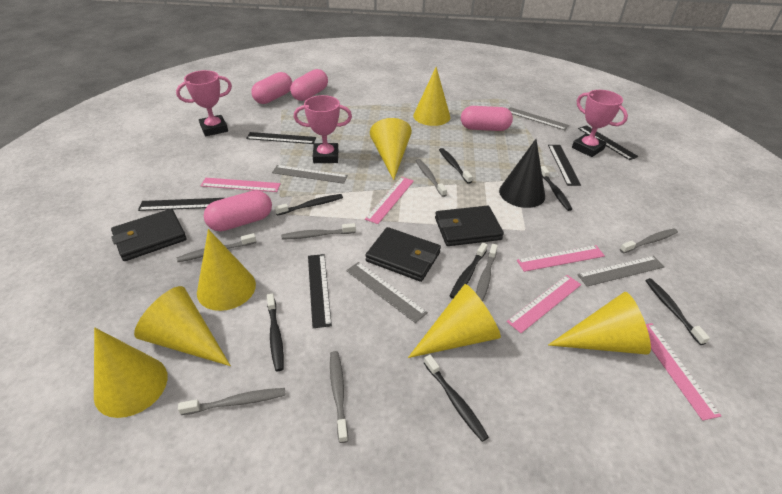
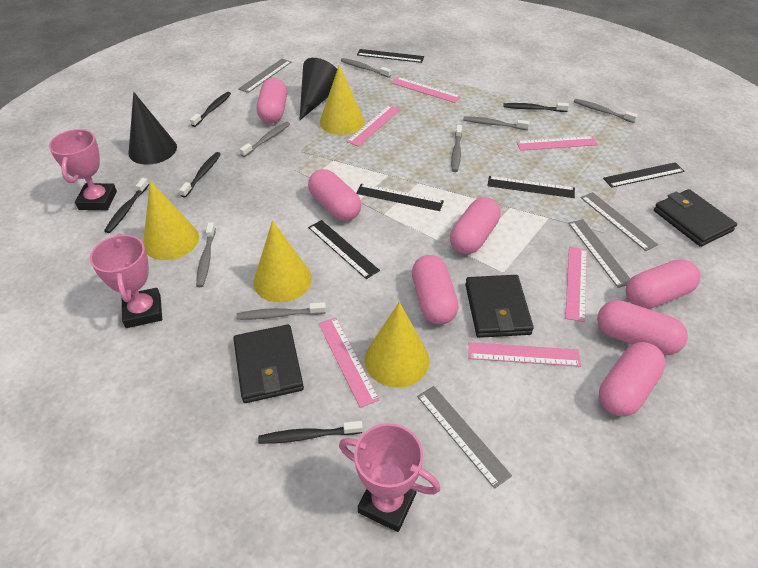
black cone: 1 -> 2
black toothbrush: 7 -> 5
pink capsule: 4 -> 7
pink ruler: 5 -> 6
yellow cone: 7 -> 4

